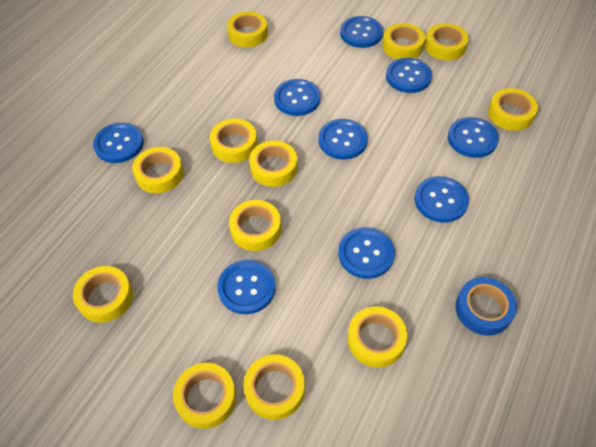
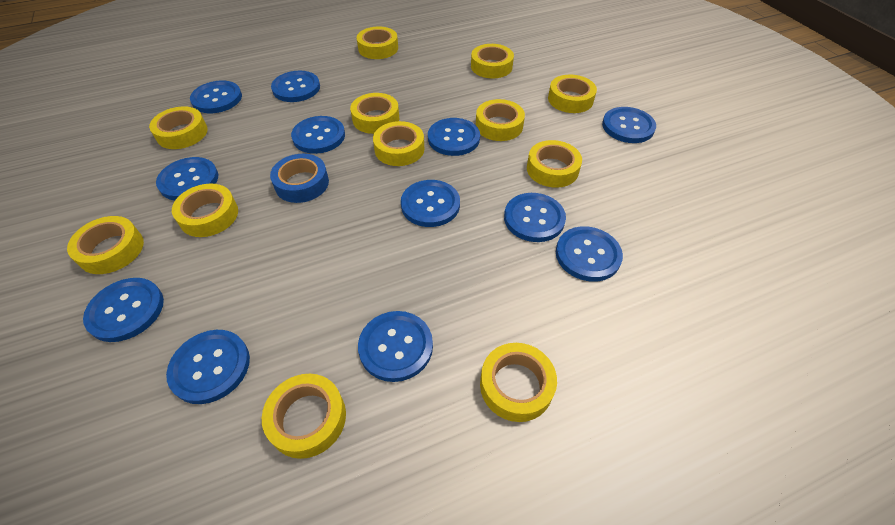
blue button: 9 -> 12

